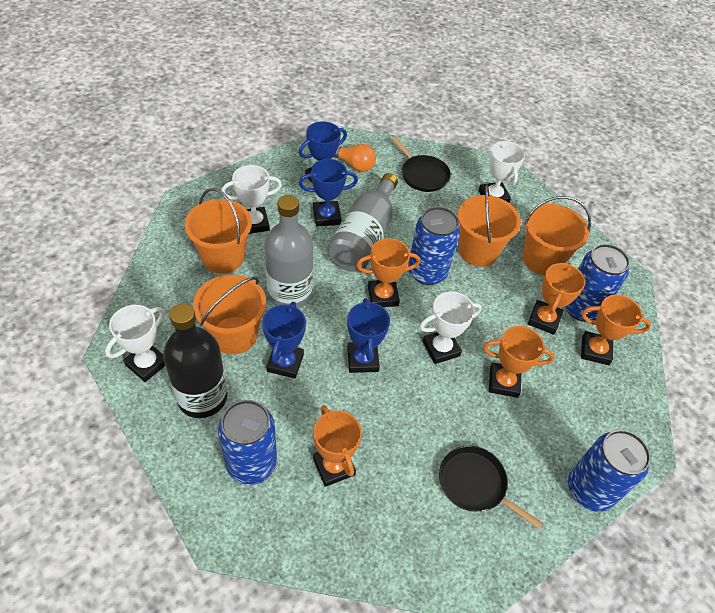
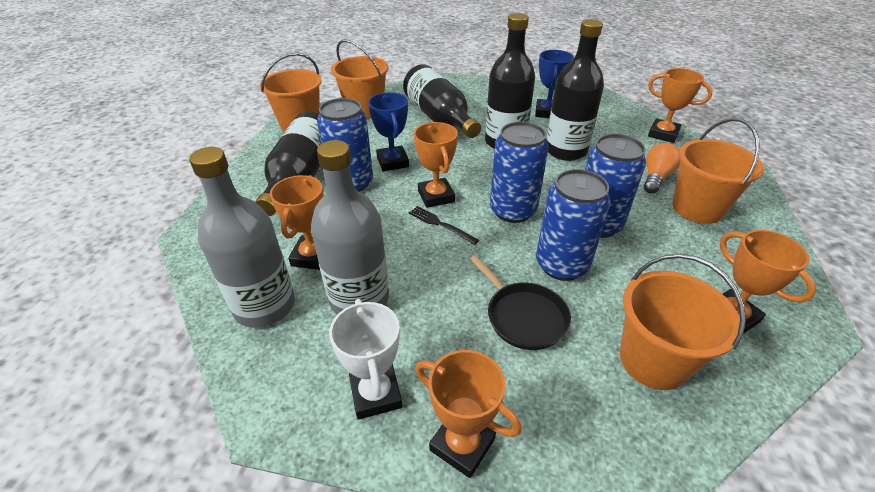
black bottle: 1 -> 4
black fork: 0 -> 1
black pan: 2 -> 1
blue trophy: 4 -> 2
white trophy: 4 -> 1

